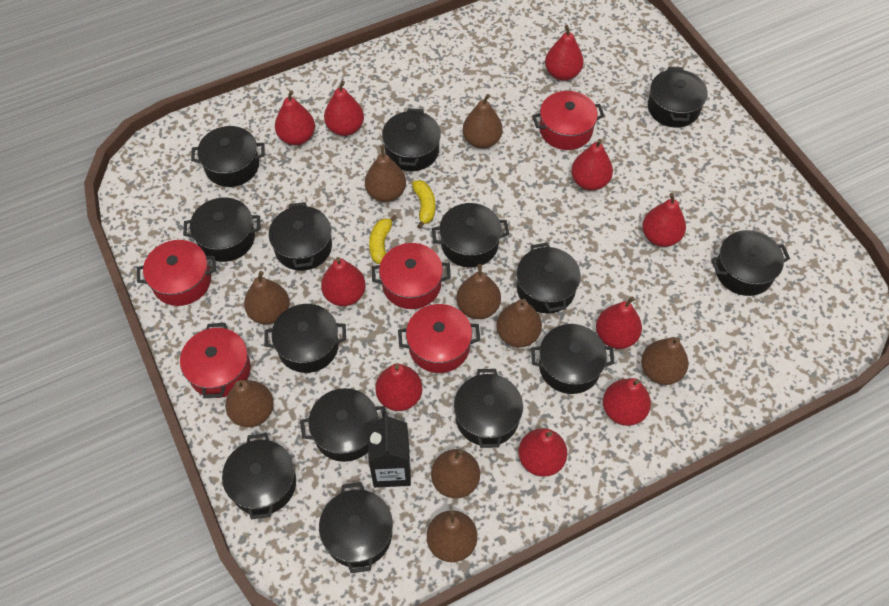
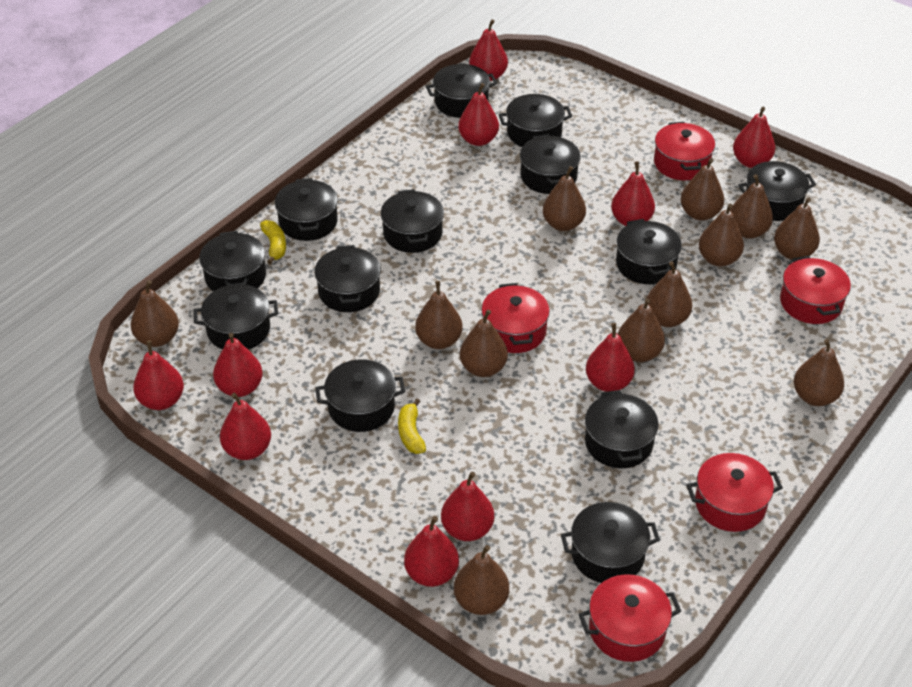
black carton: 1 -> 0
black pot: 14 -> 13
brown pear: 9 -> 12

